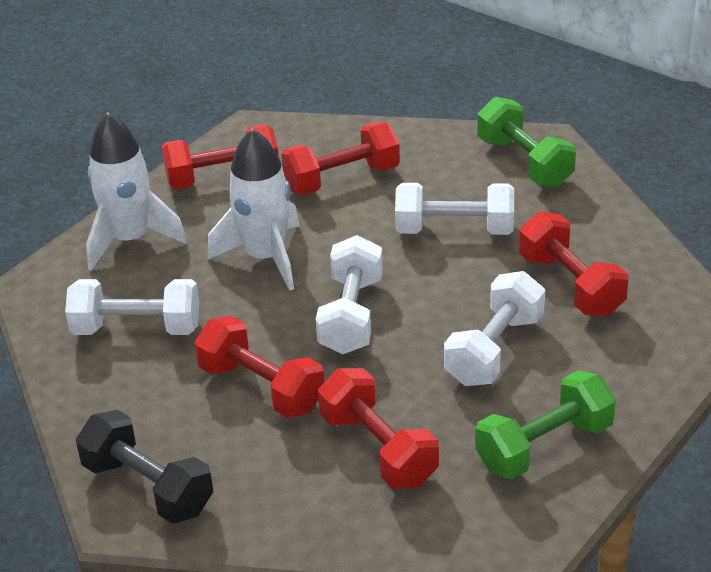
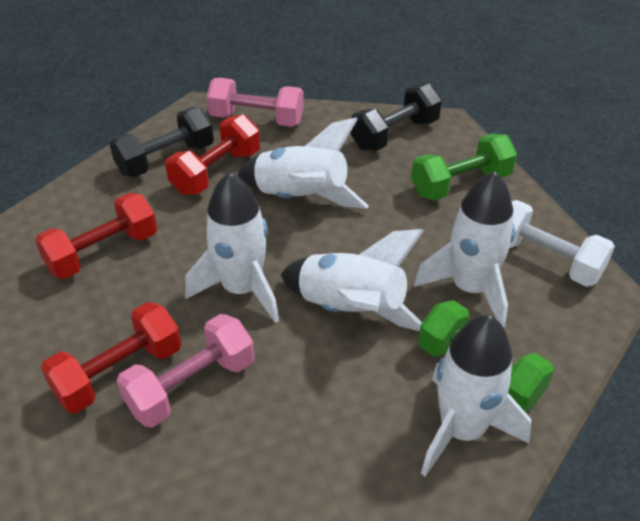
black dumbbell: 1 -> 2
pink dumbbell: 0 -> 2
red dumbbell: 5 -> 3
white dumbbell: 4 -> 1
white rocket: 2 -> 5

